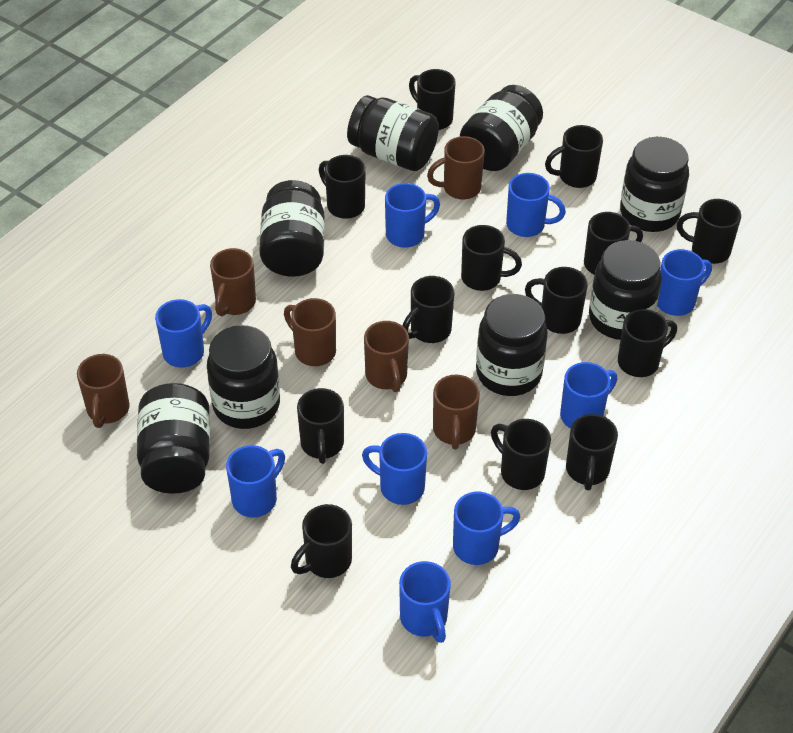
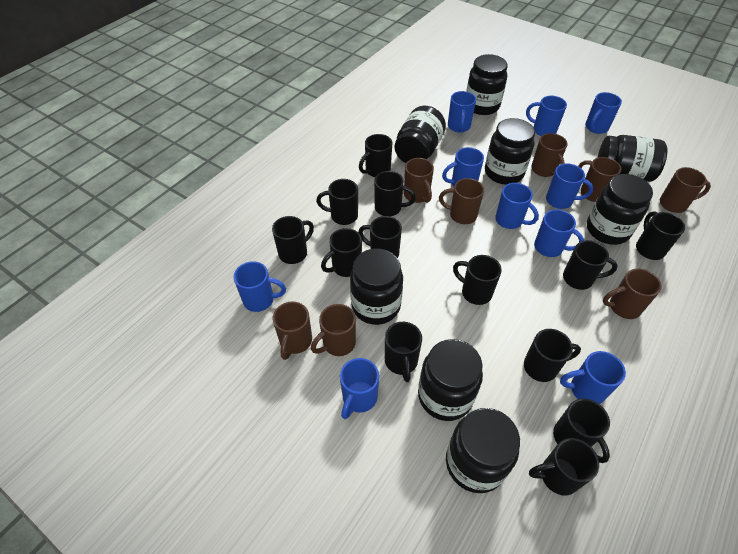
blue mug: 9 -> 10
brown mug: 6 -> 8

